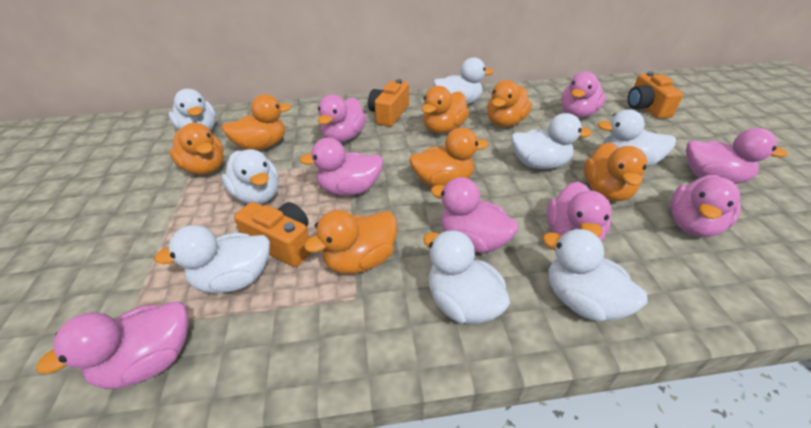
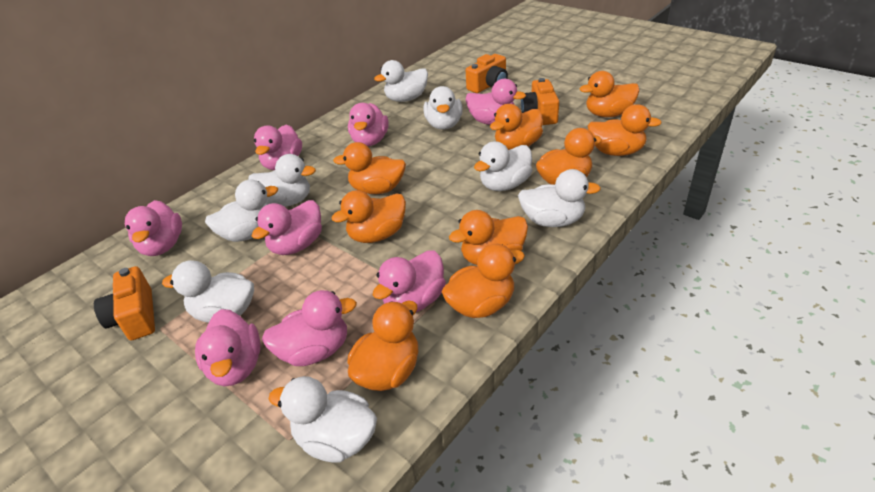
orange duck: 7 -> 9

